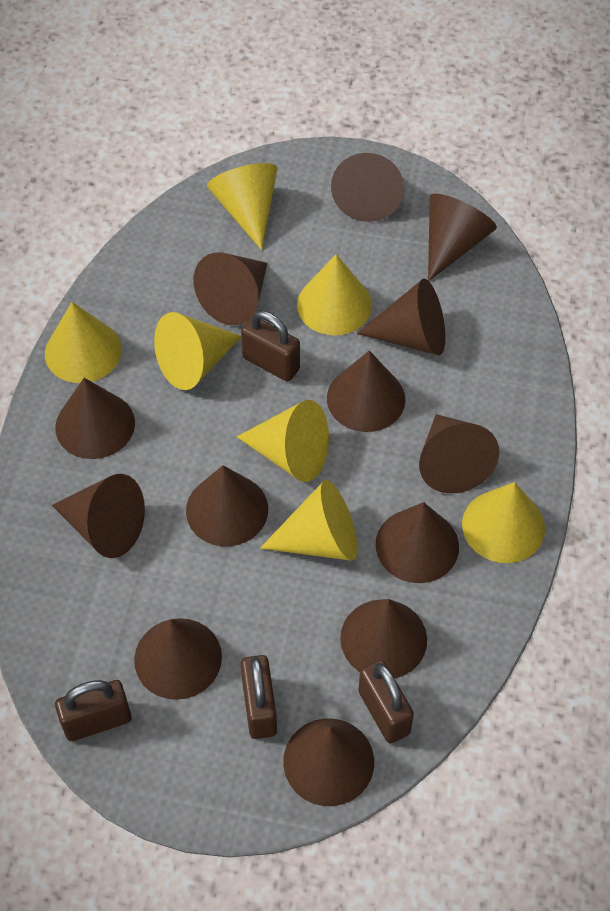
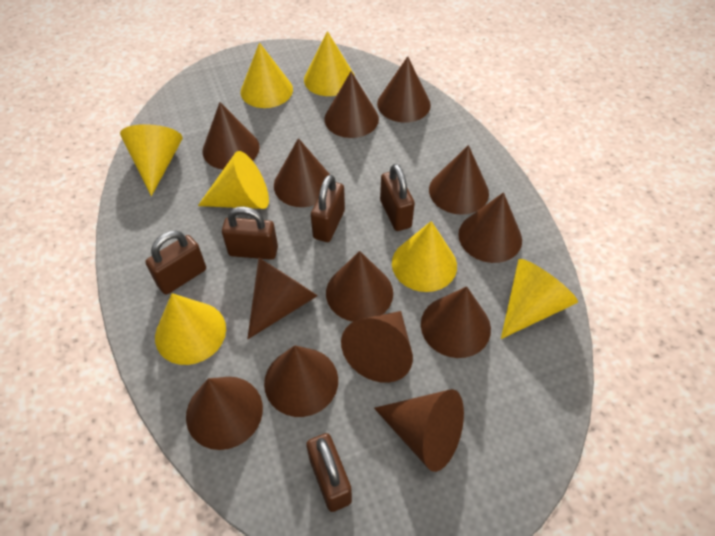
brown padlock: 4 -> 5

